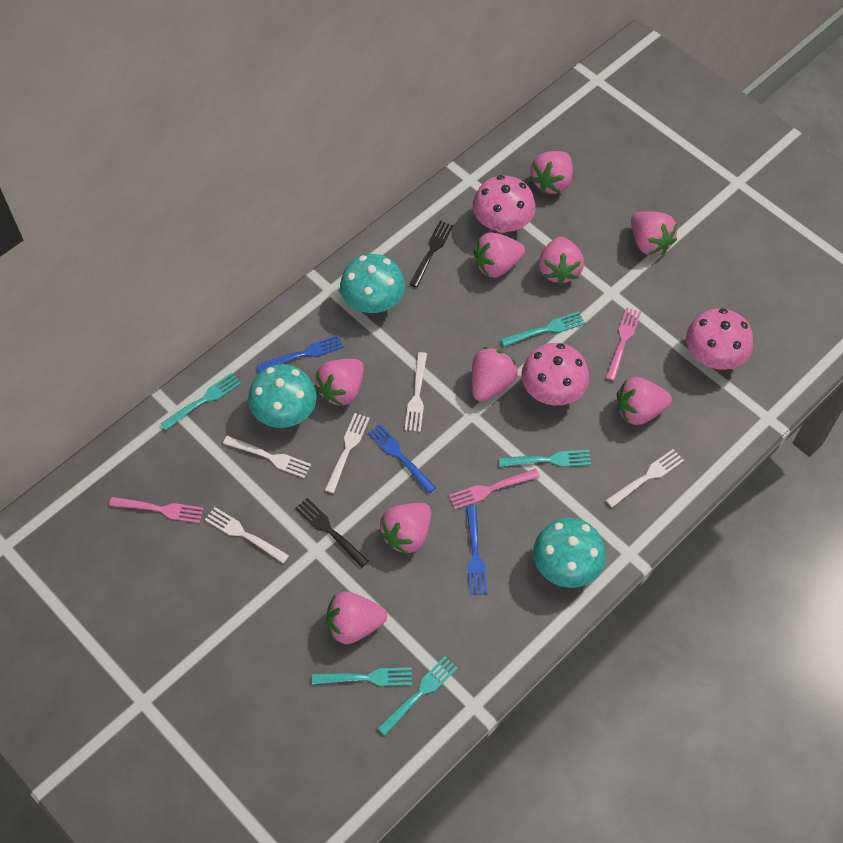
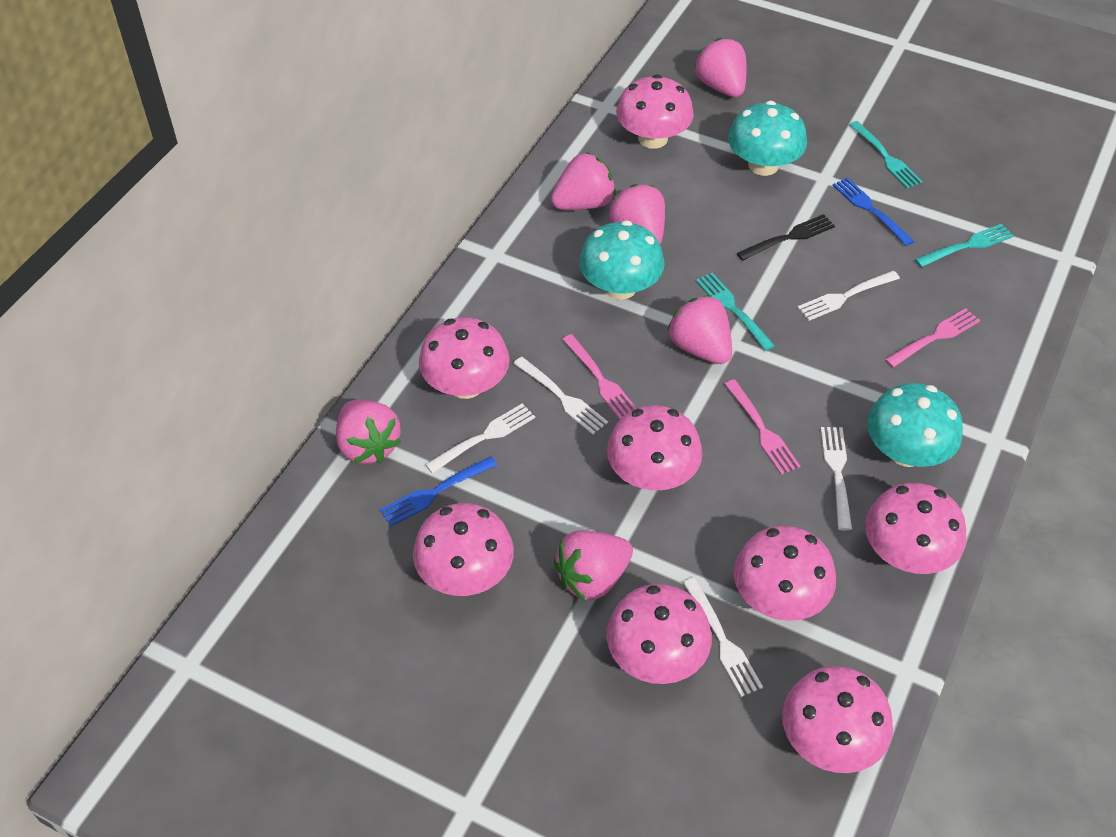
black fork: 2 -> 1
blue fork: 3 -> 2
pink mushroom: 3 -> 8
pink strawberry: 9 -> 6
turquoise fork: 5 -> 3

